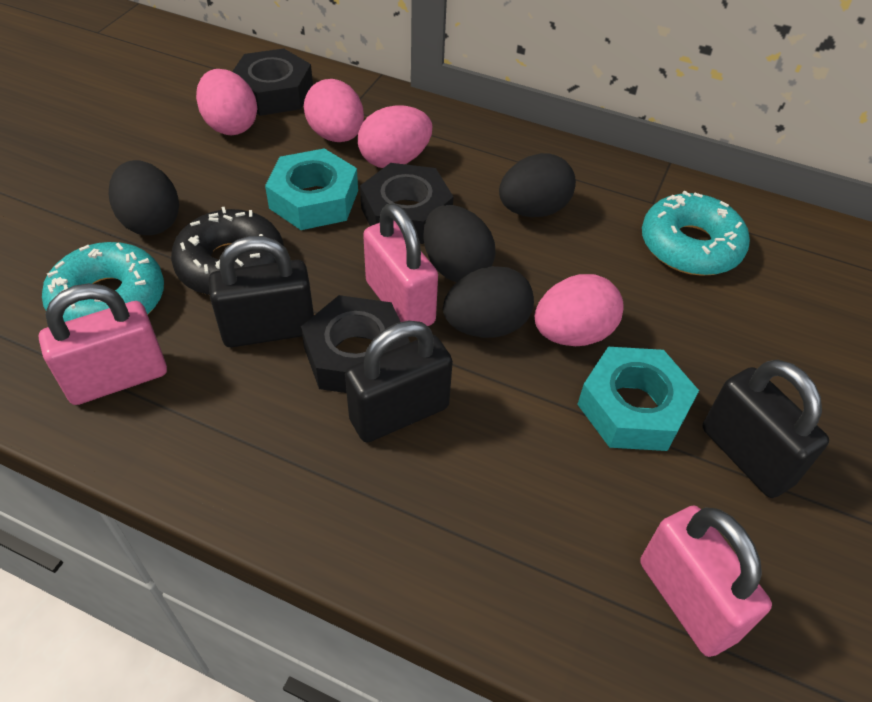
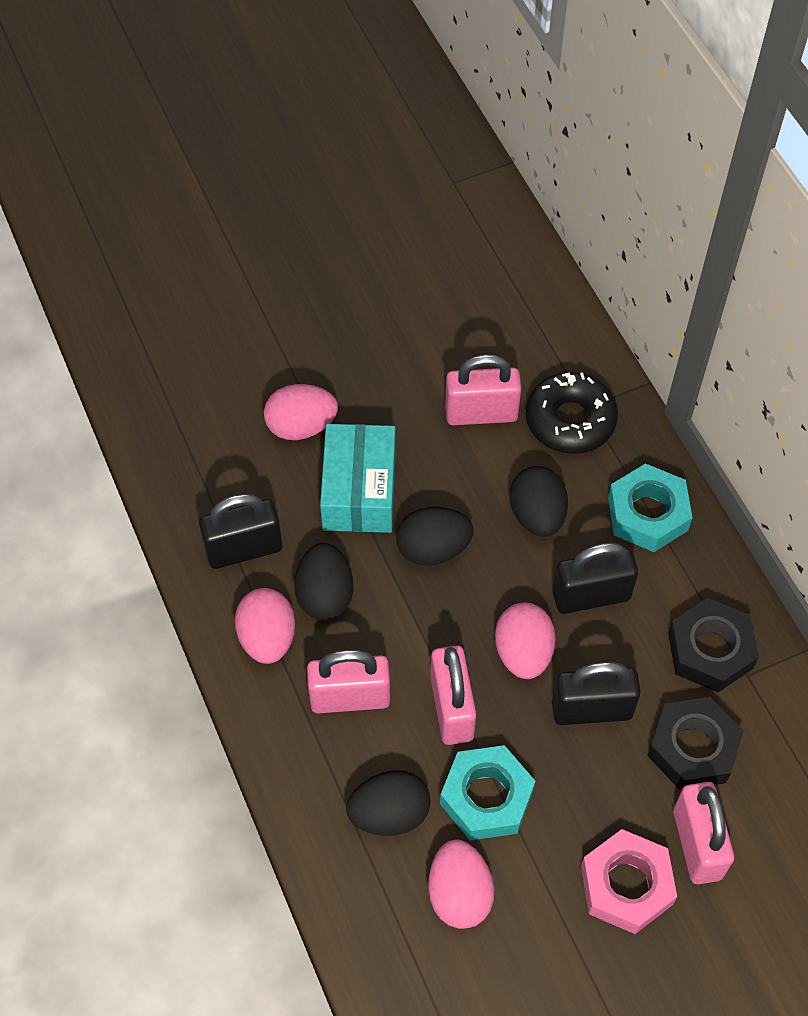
black nut: 3 -> 2
pink nut: 0 -> 1
pink padlock: 3 -> 4
turquoise box: 0 -> 1
turquoise donut: 2 -> 0

